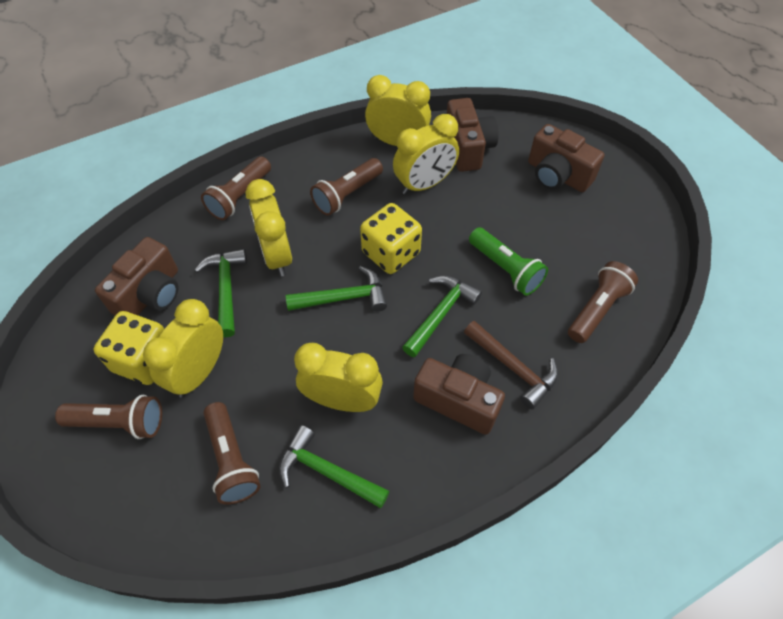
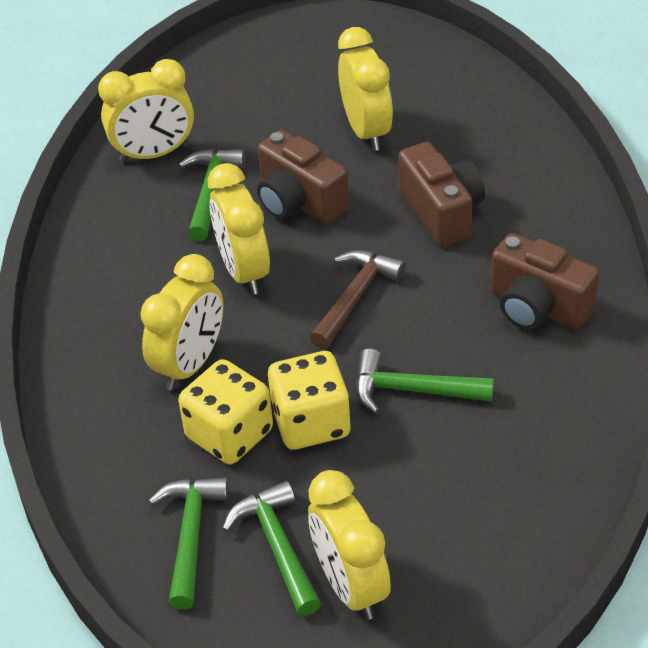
brown camera: 4 -> 3
brown flashlight: 5 -> 0
green flashlight: 1 -> 0

